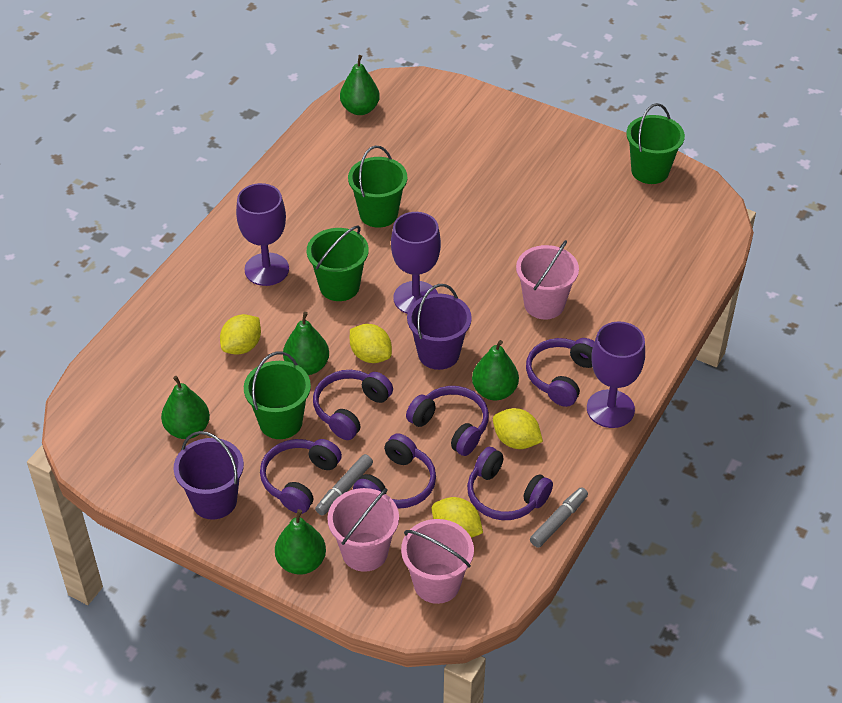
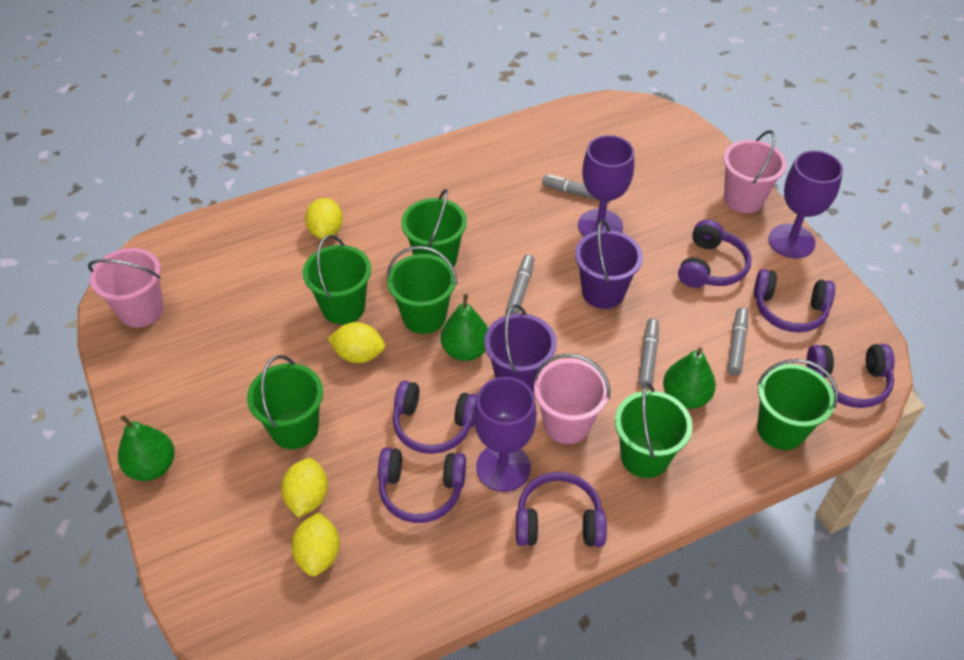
green bucket: 4 -> 6
green pear: 5 -> 3
grey marker: 2 -> 4

